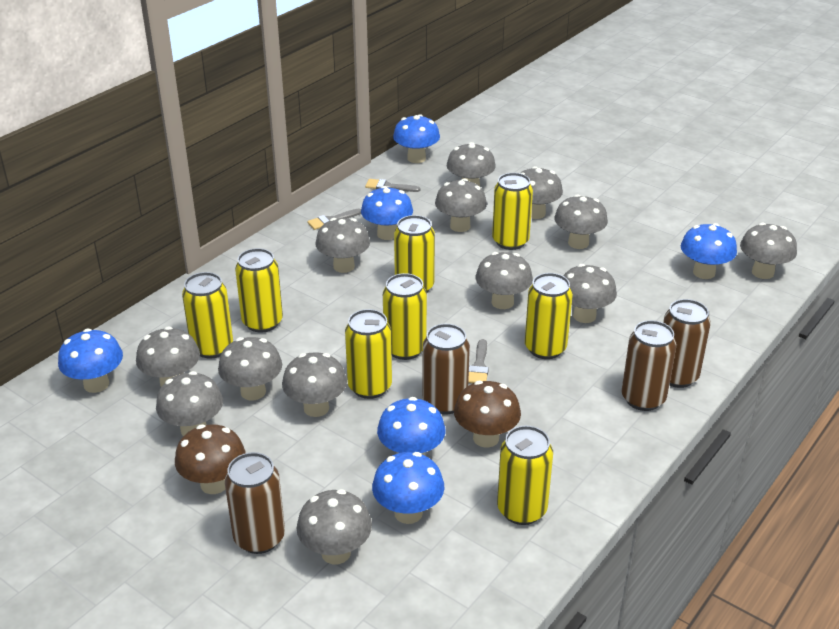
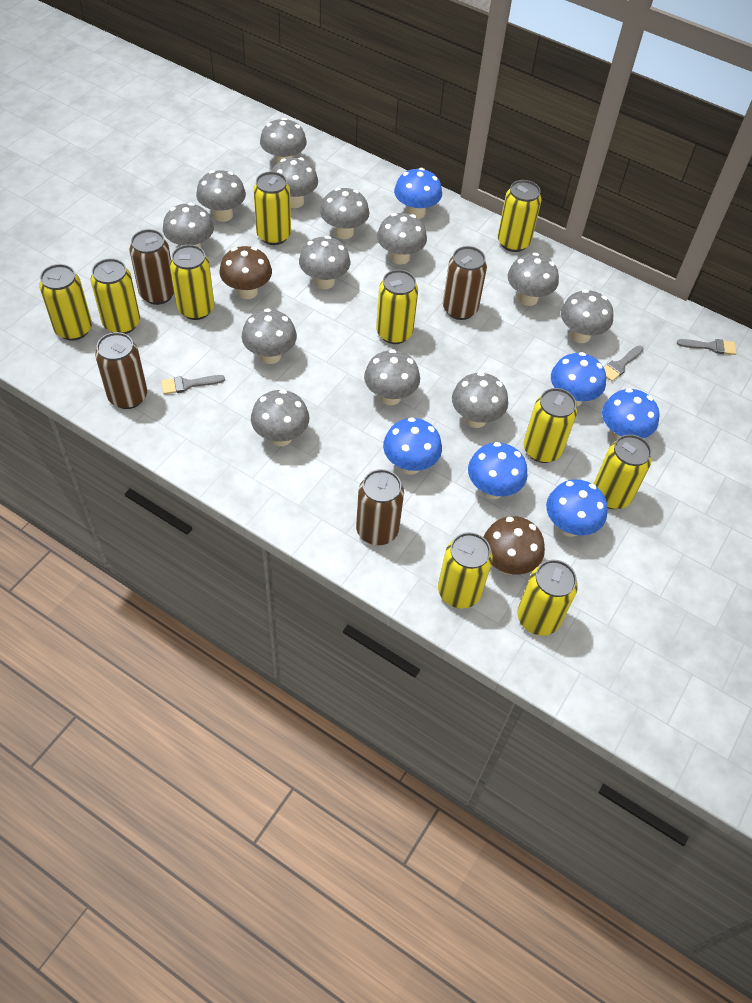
yellow can: 8 -> 10

